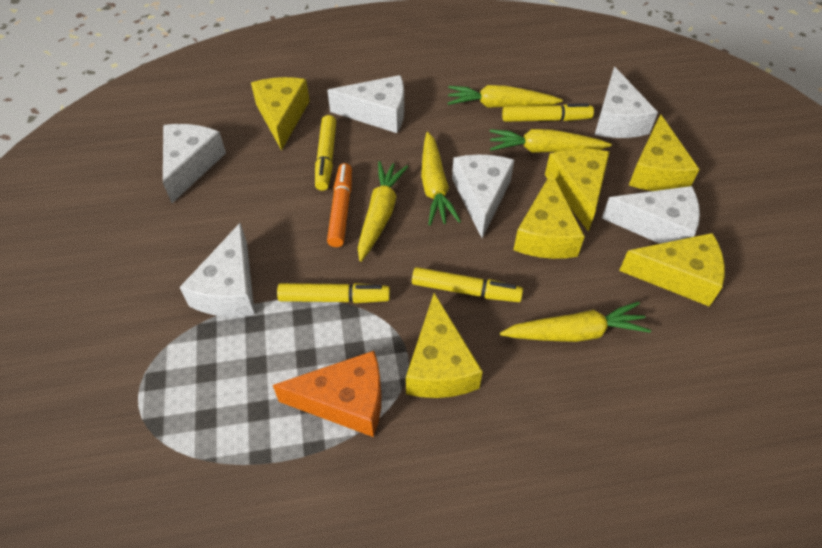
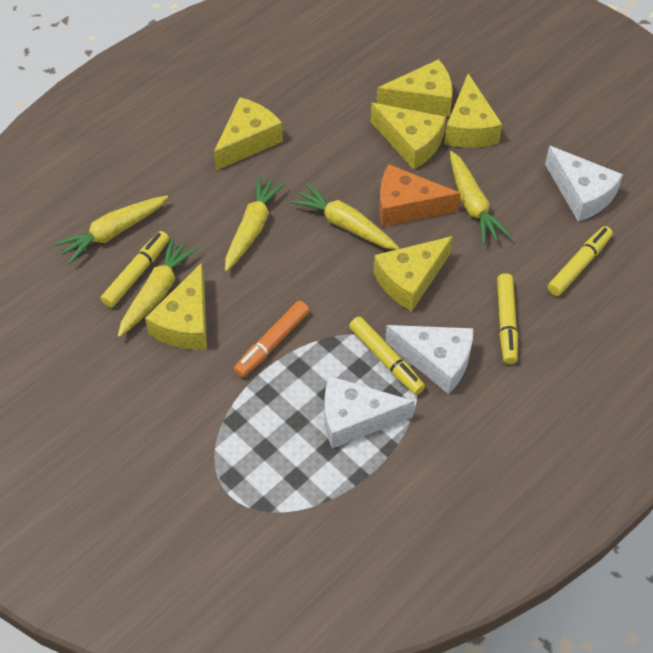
white cheese: 6 -> 3

